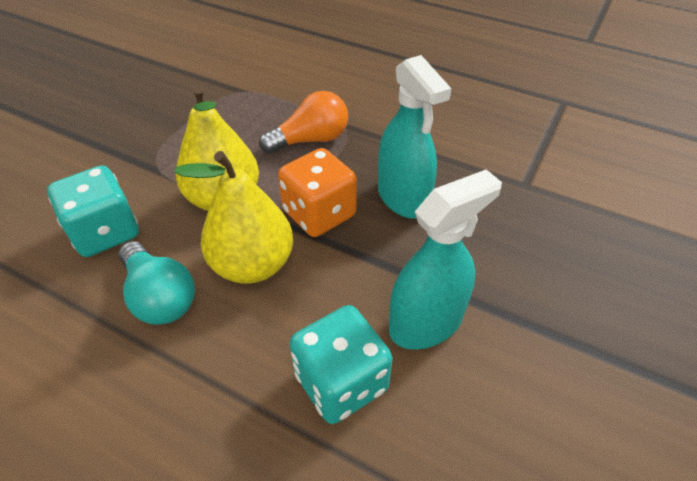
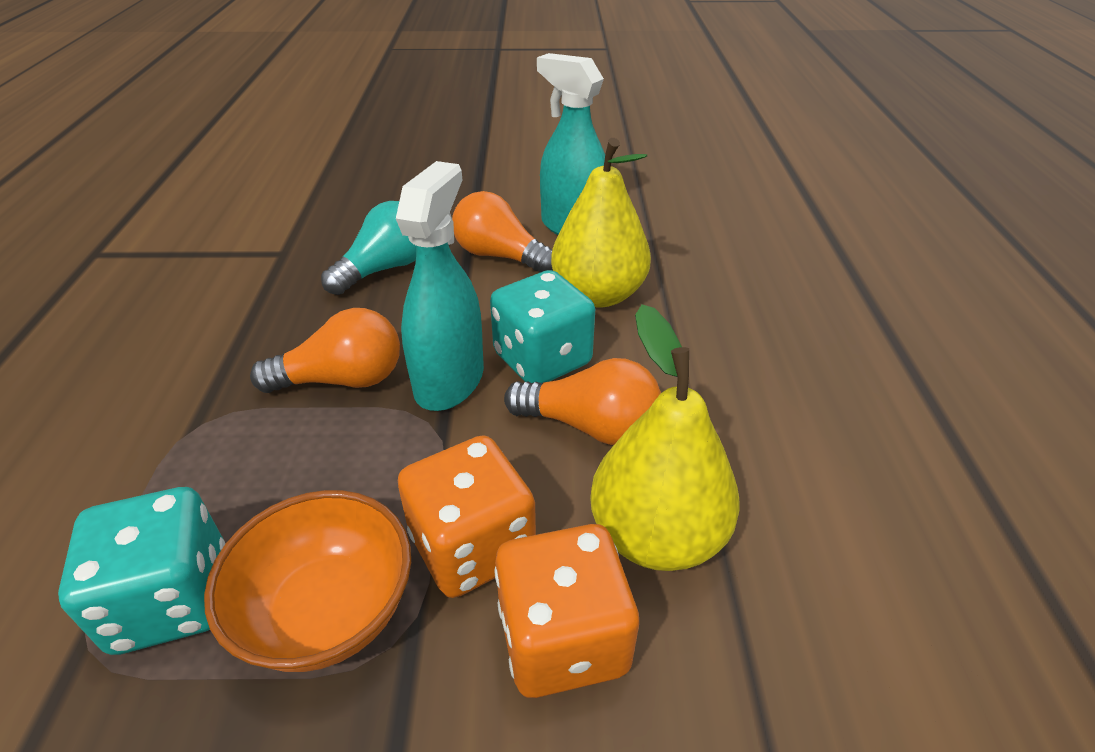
orange bowl: 0 -> 1
orange dice: 1 -> 2
orange light bulb: 1 -> 3

